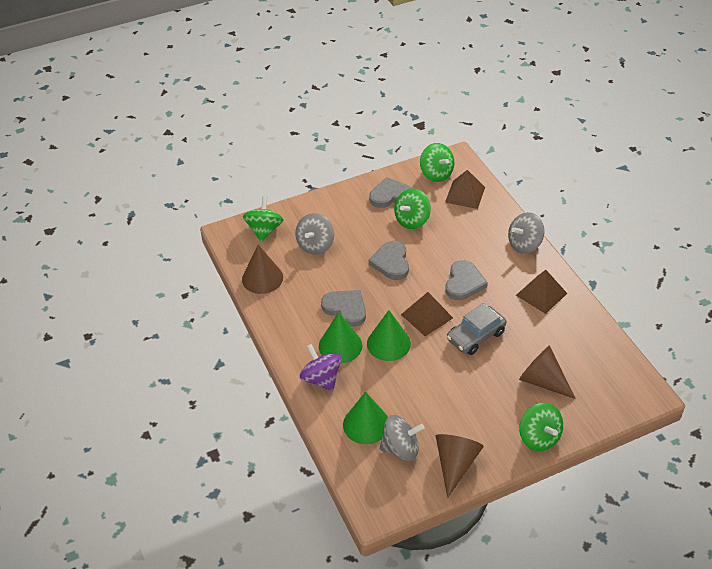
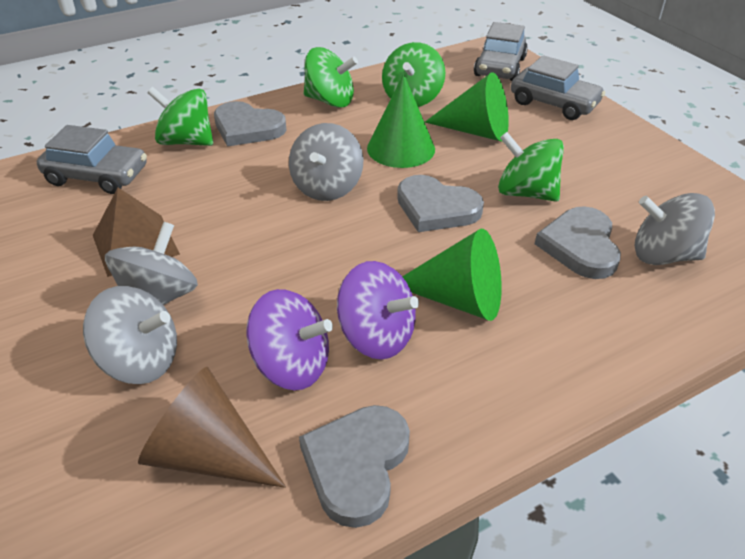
brown cone: 3 -> 1
brown pyramid: 3 -> 1
grey car: 1 -> 3
grey spinning top: 3 -> 4
purple spinning top: 1 -> 2

